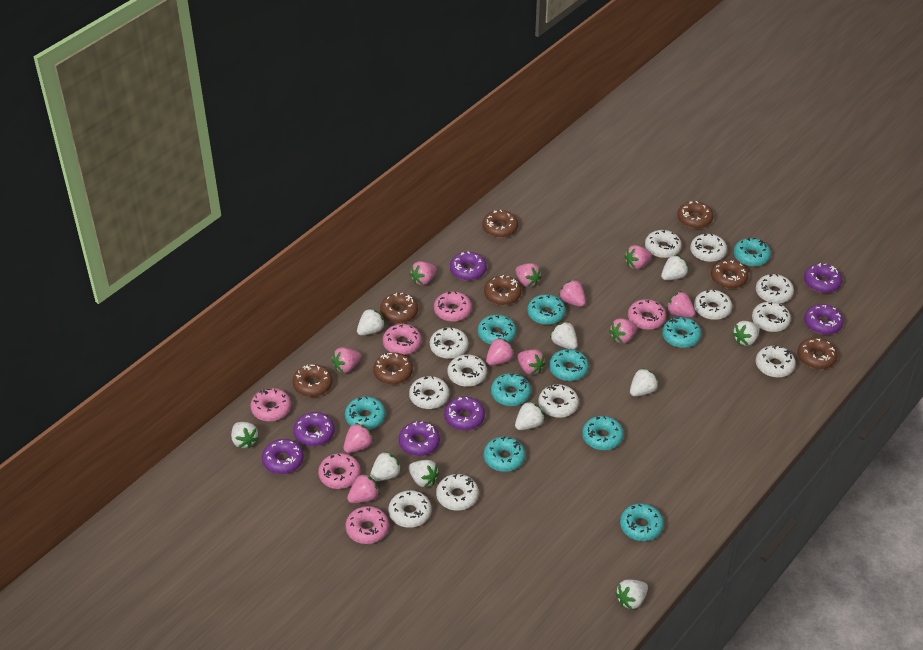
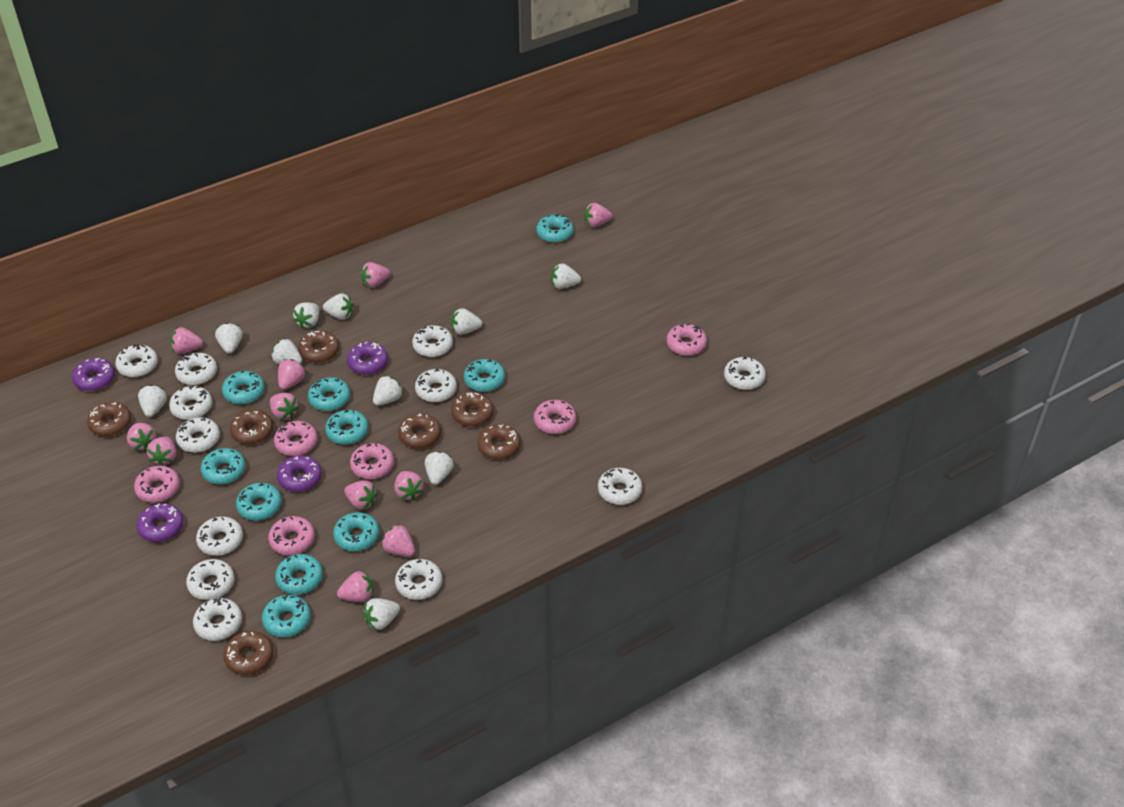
brown donut: 8 -> 7
purple donut: 7 -> 4

